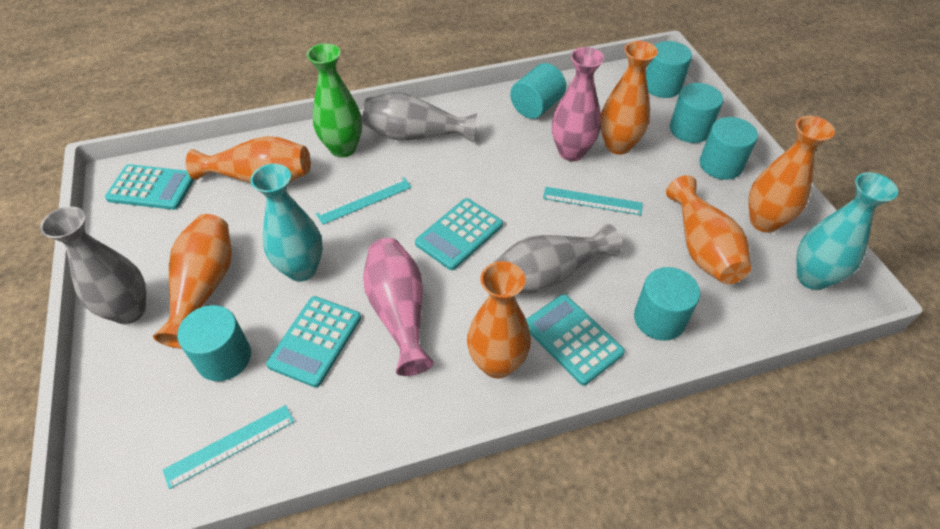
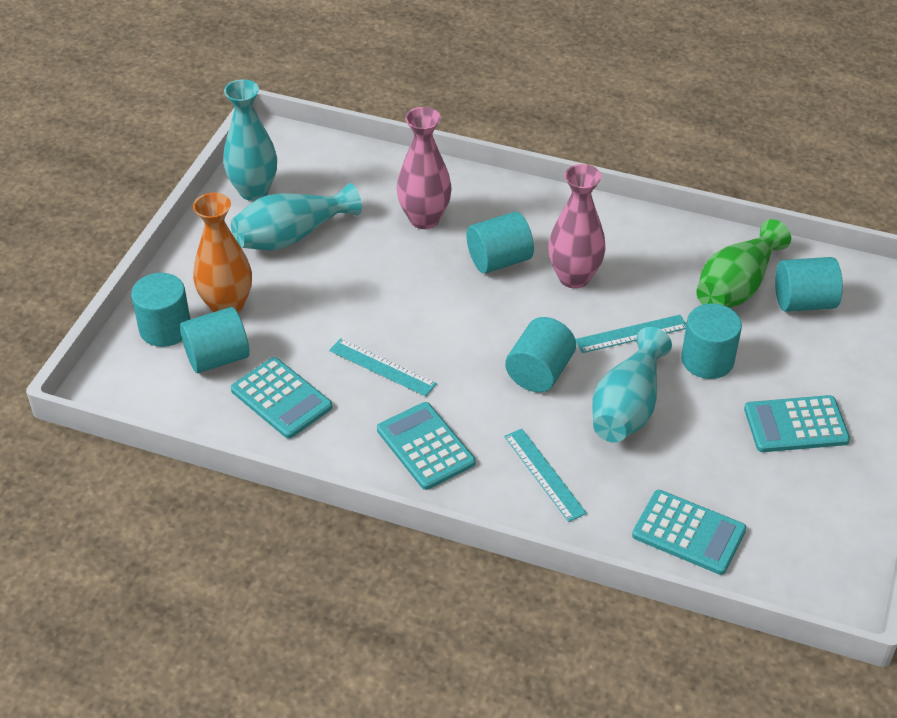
grey vase: 3 -> 0
orange vase: 6 -> 1
turquoise vase: 2 -> 3

